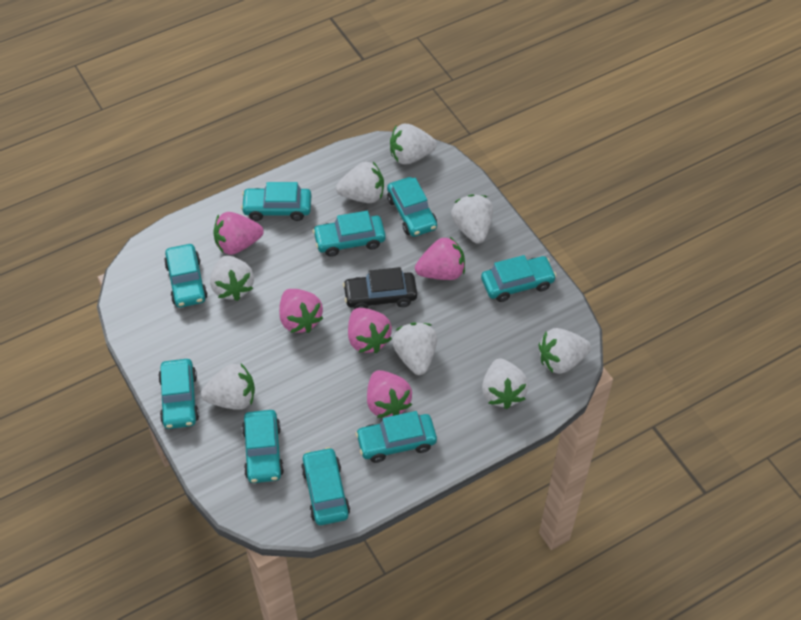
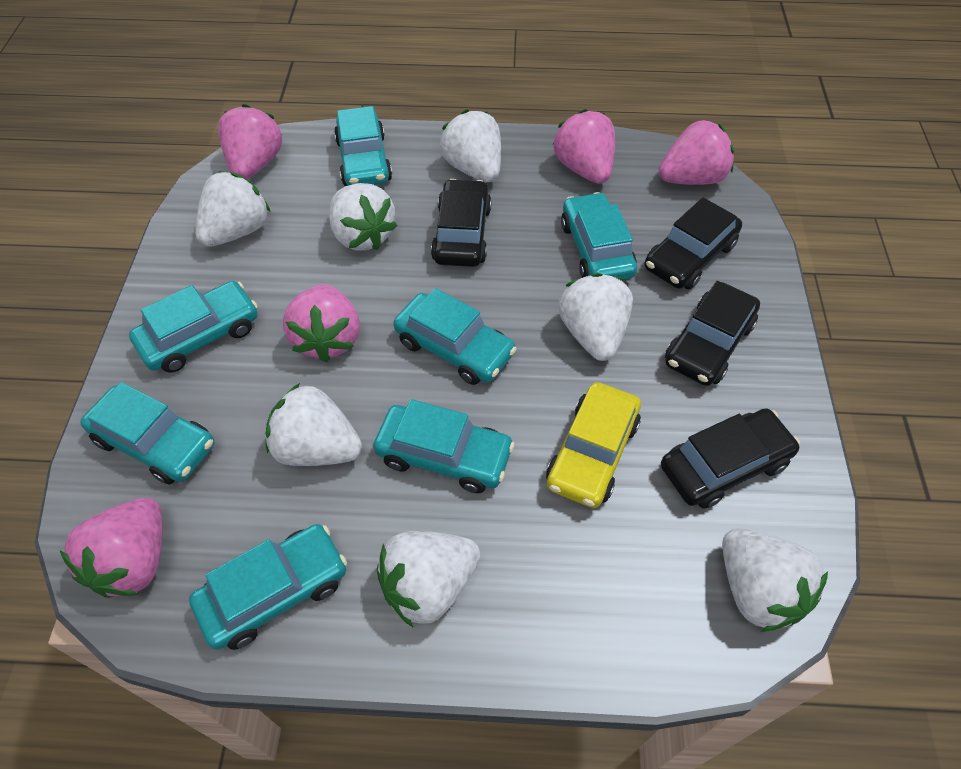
black car: 1 -> 4
turquoise car: 9 -> 7
white strawberry: 8 -> 7
yellow car: 0 -> 1

